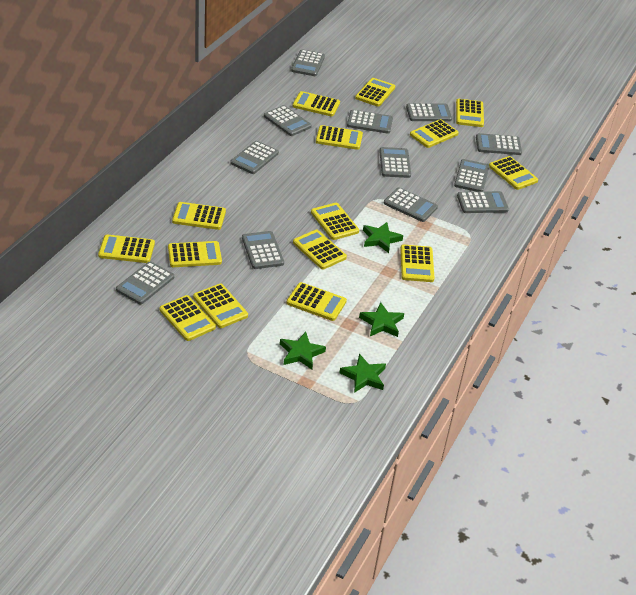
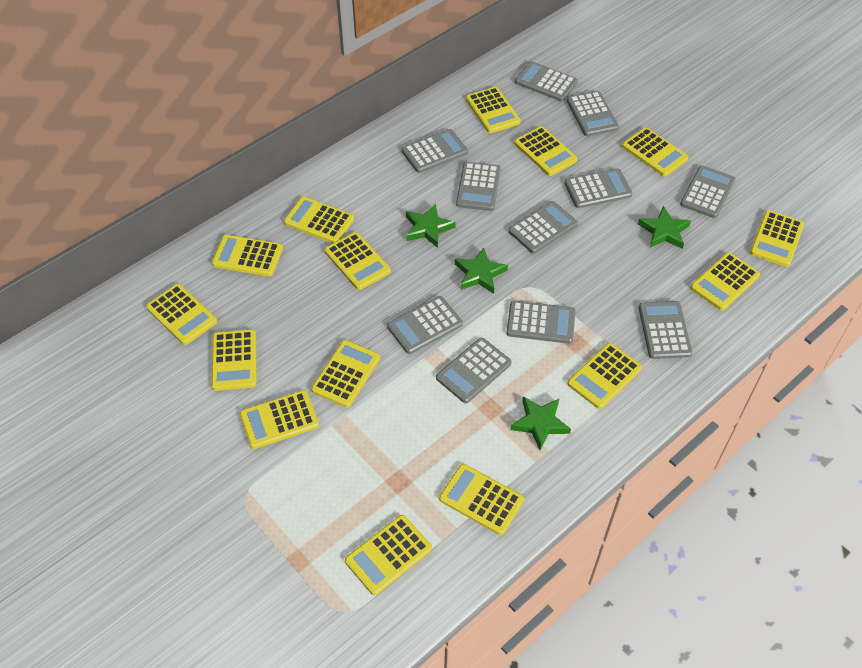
grey calculator: 12 -> 11

